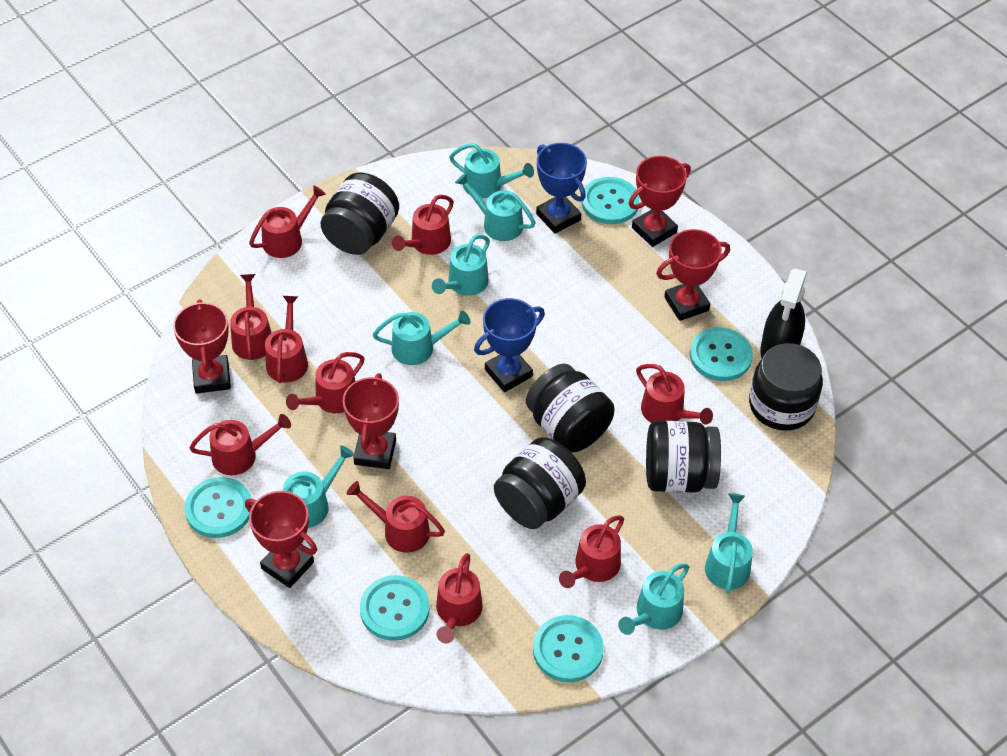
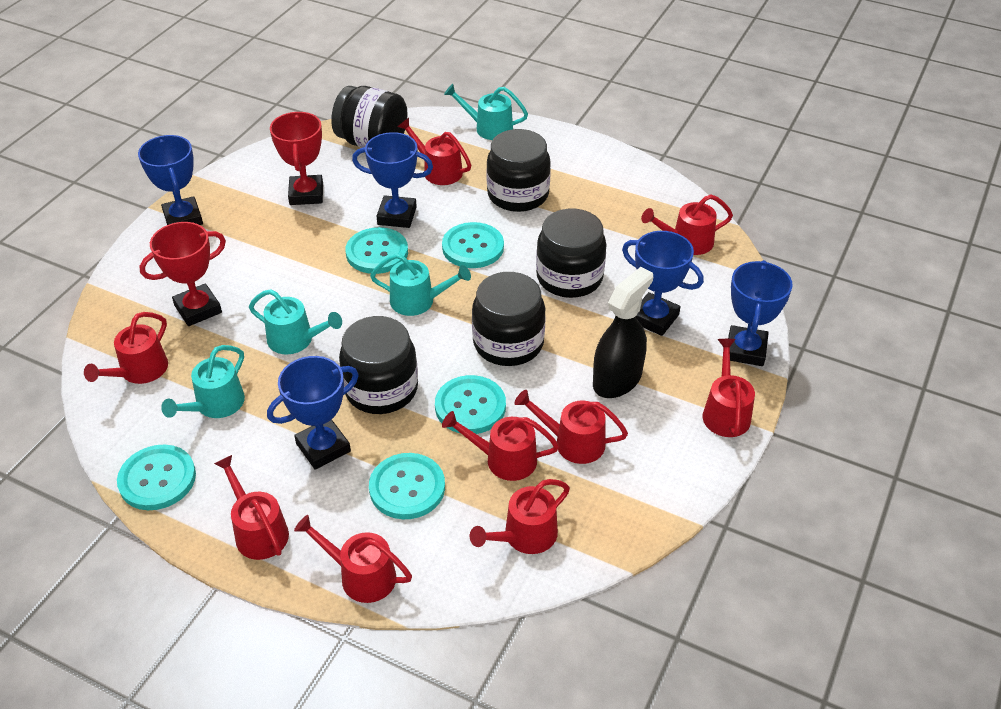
blue trophy: 2 -> 5
red trophy: 5 -> 2
red watering can: 10 -> 9
turquoise watering can: 7 -> 4

